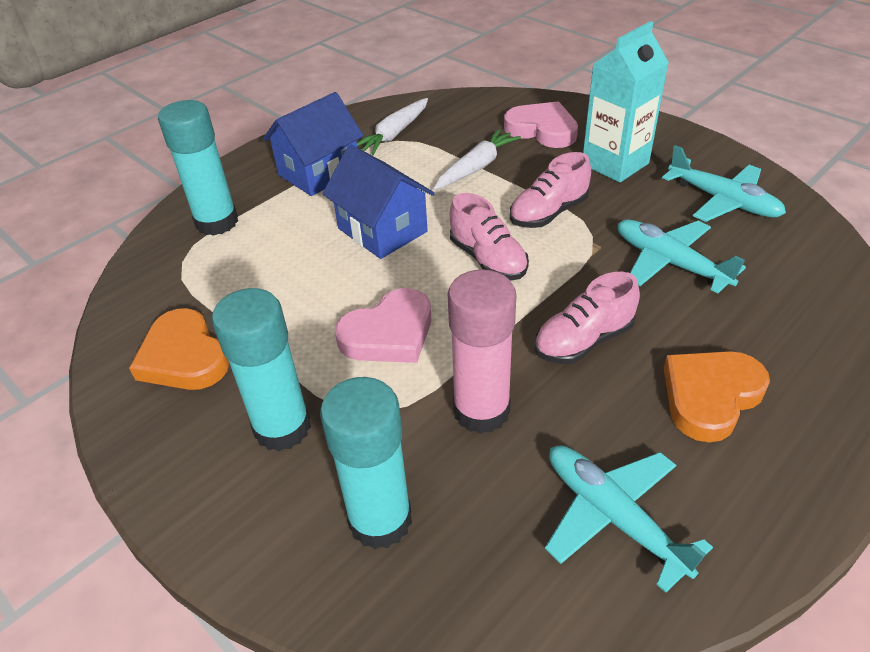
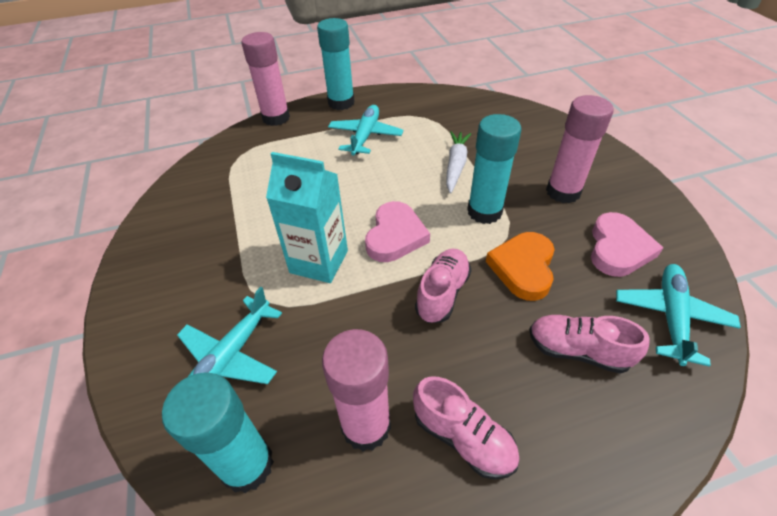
blue house: 2 -> 0
orange heart: 2 -> 1
pink glue stick: 1 -> 3
white carrot: 2 -> 1

